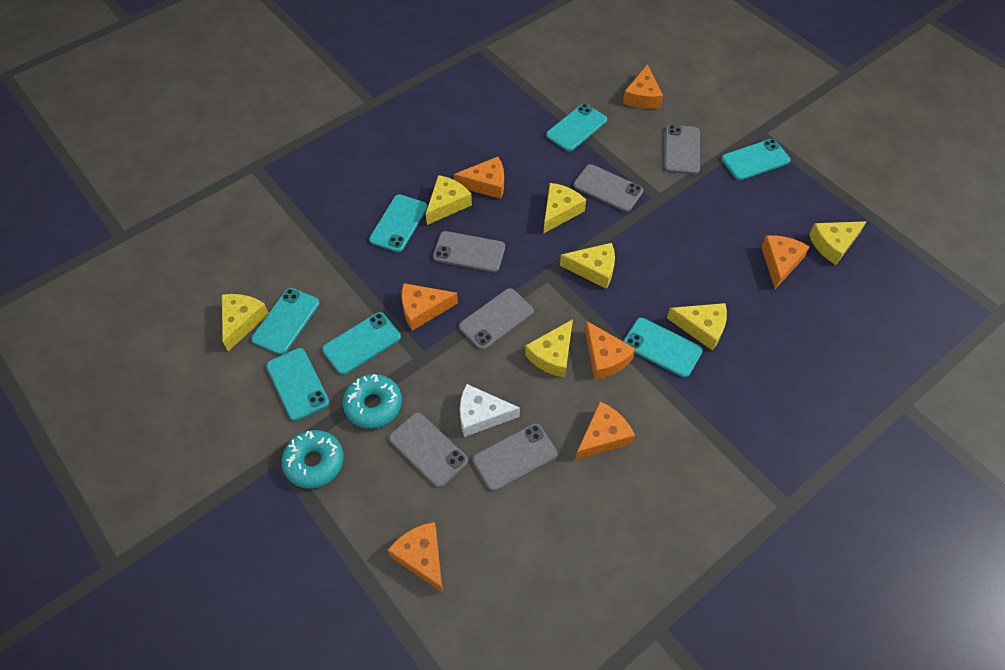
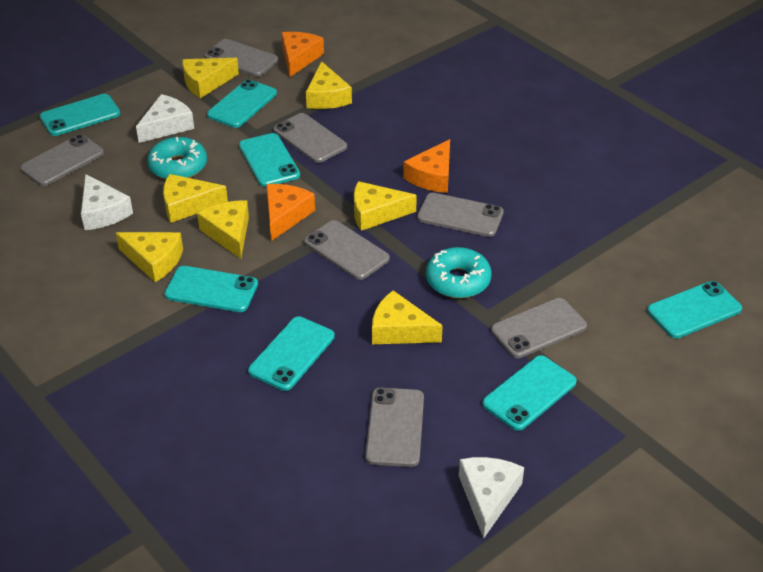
grey phone: 6 -> 7
orange cheese: 7 -> 3
white cheese: 1 -> 3

